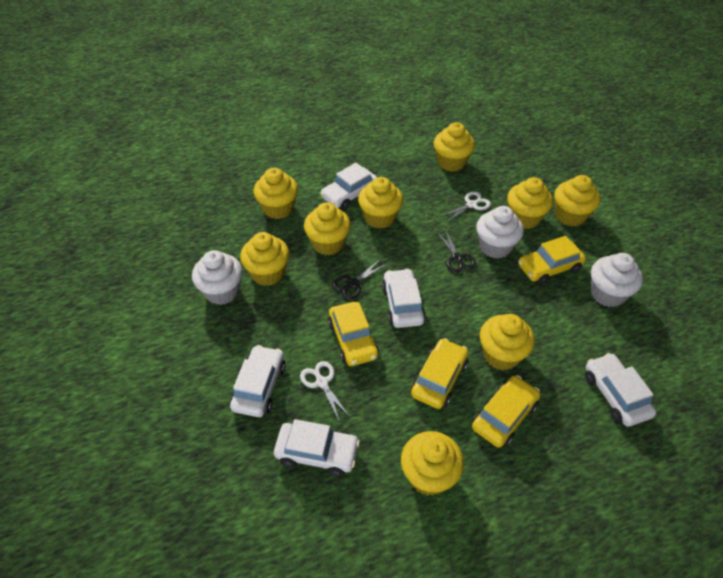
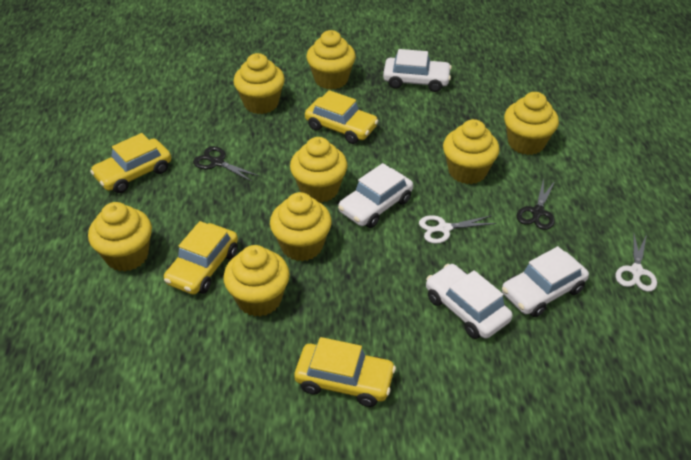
white car: 5 -> 4
white cupcake: 3 -> 0
yellow cupcake: 9 -> 8

